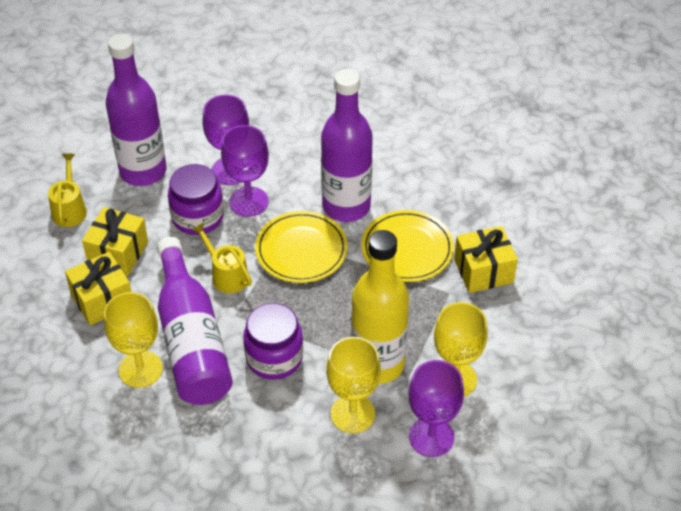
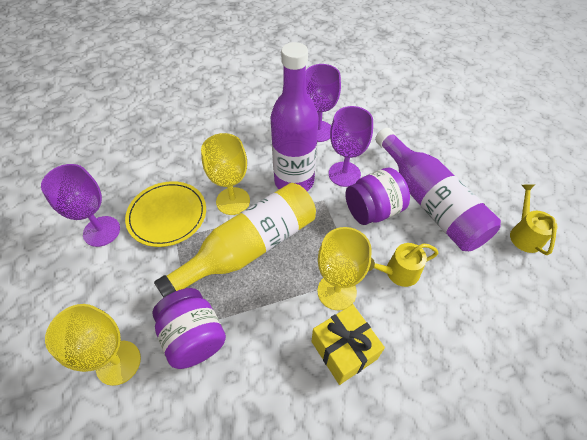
purple bottle: 3 -> 2
yellow gift: 3 -> 1
yellow plate: 2 -> 1

